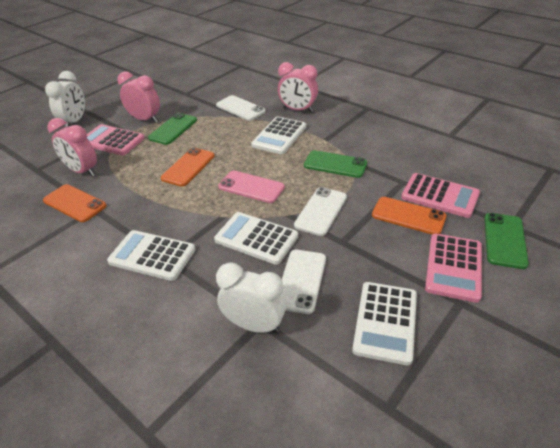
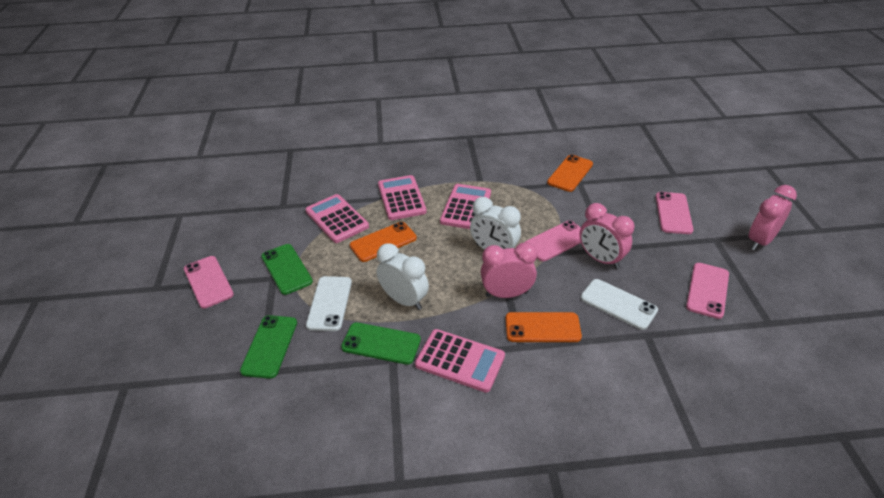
pink calculator: 3 -> 4
pink phone: 1 -> 4
white calculator: 4 -> 0
white phone: 3 -> 2

